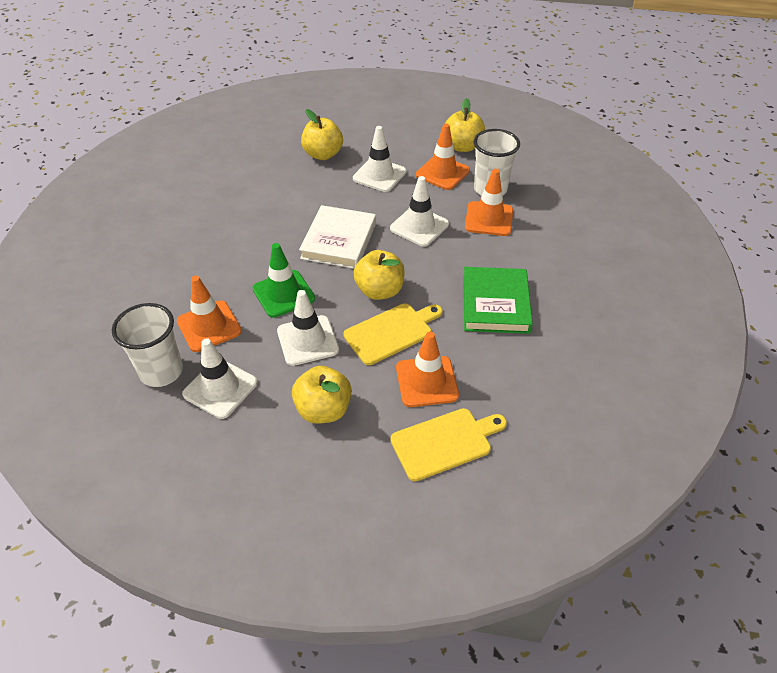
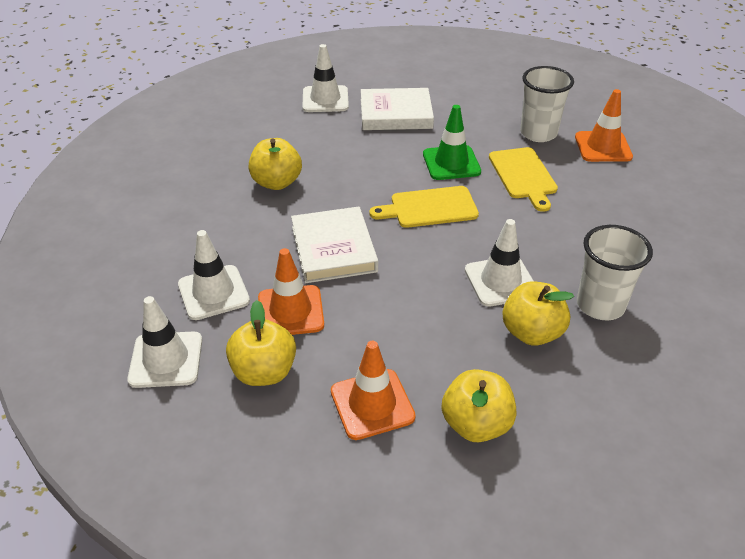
green book: 1 -> 0
orange traffic cone: 4 -> 3
white book: 1 -> 2

